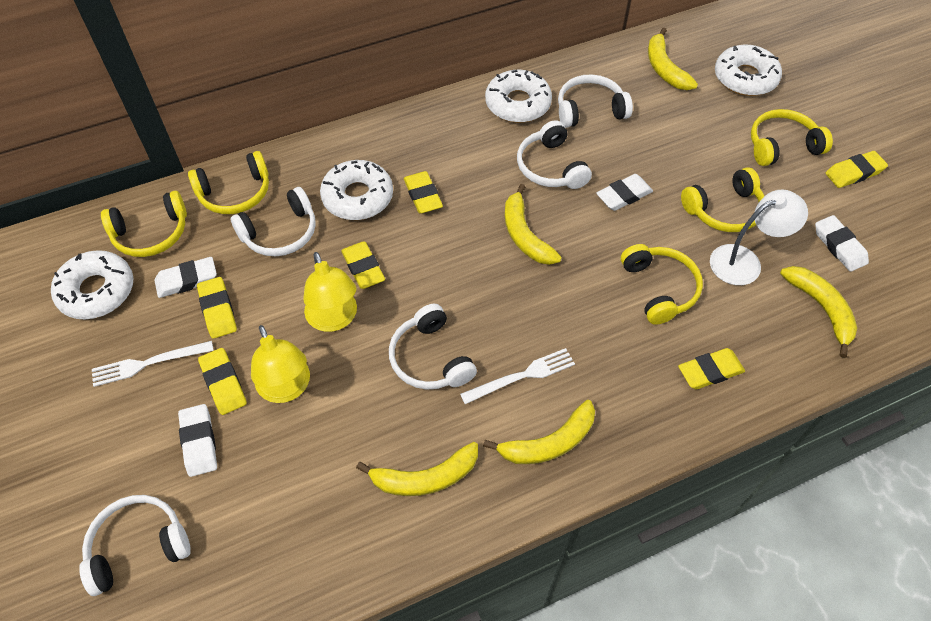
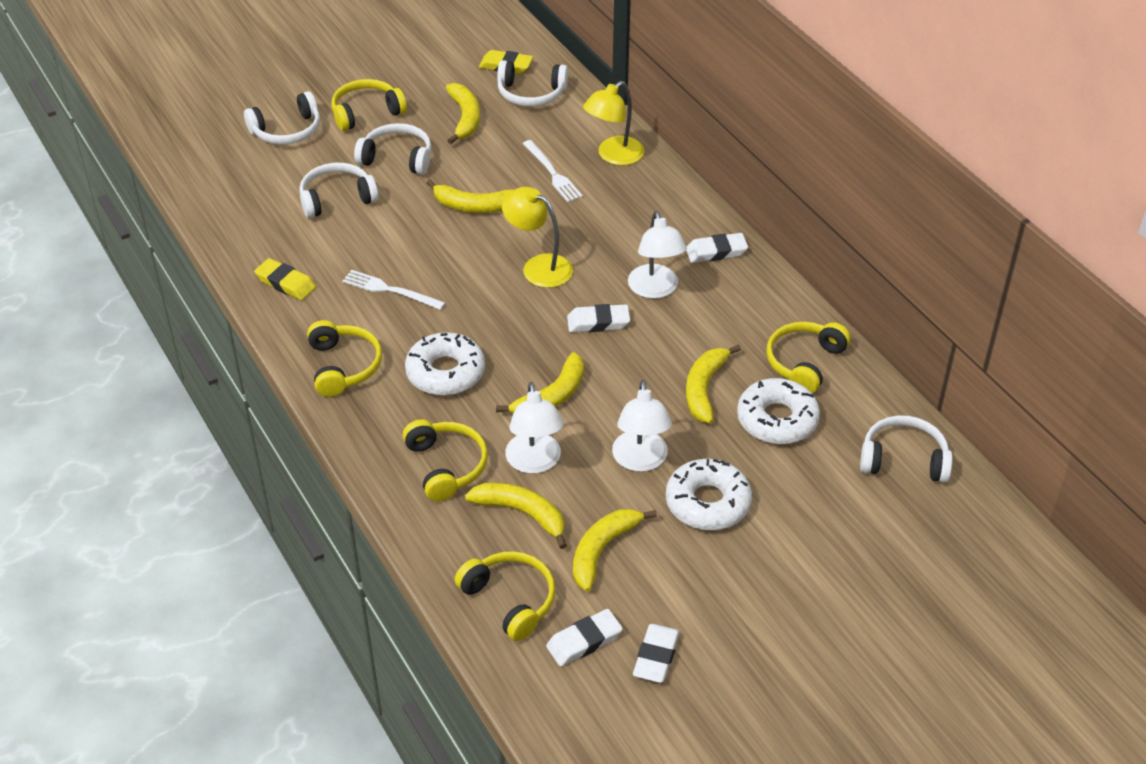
white donut: 4 -> 3
white lamp: 1 -> 3
yellow banana: 5 -> 6
yellow eraser: 6 -> 2

